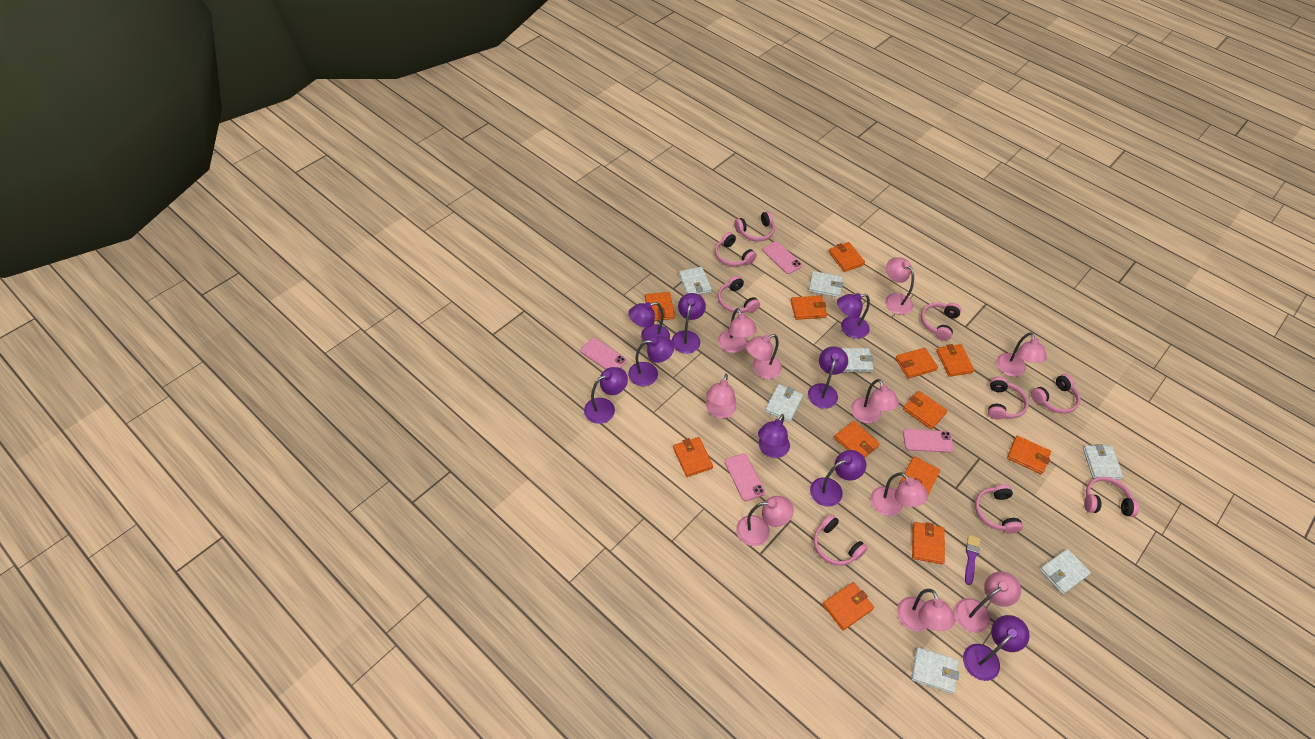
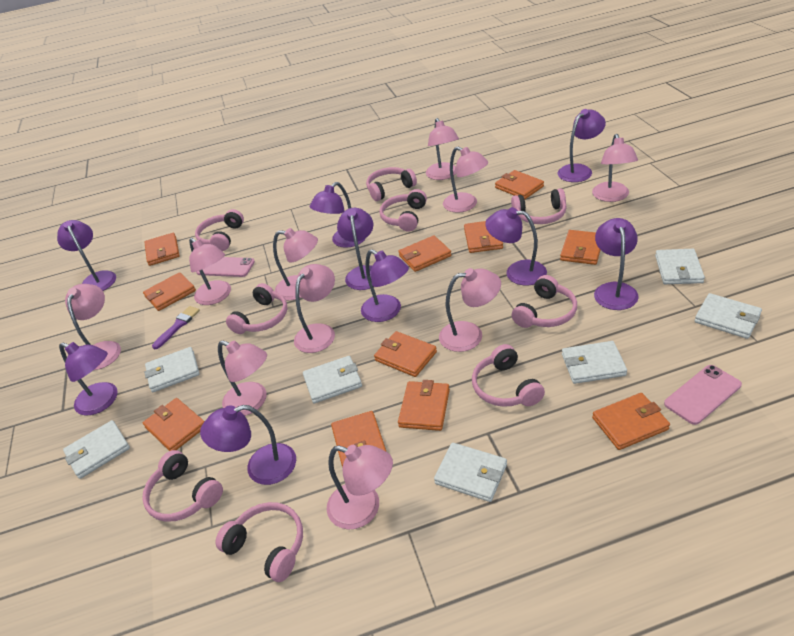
orange wallet: 12 -> 11
pink phone: 4 -> 2

